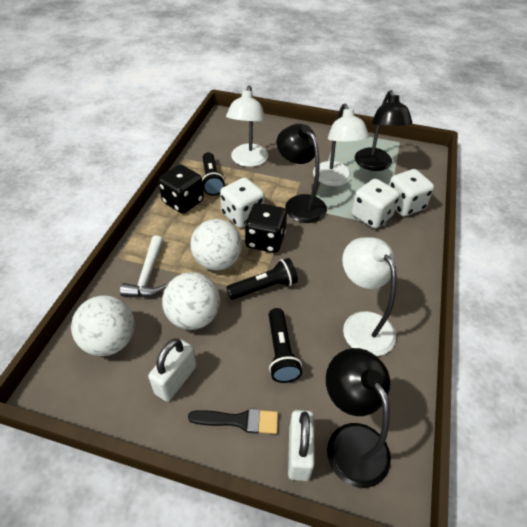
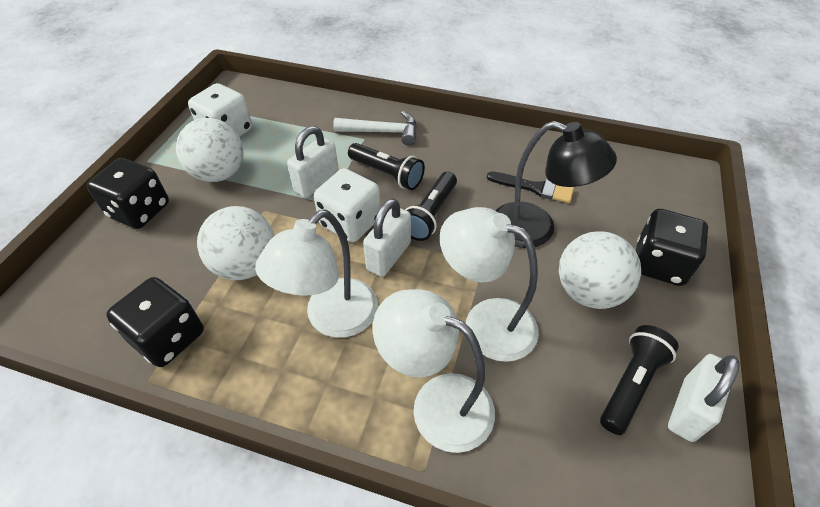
black dice: 2 -> 3
black lamp: 3 -> 1
white dice: 3 -> 2
white padlock: 2 -> 3

